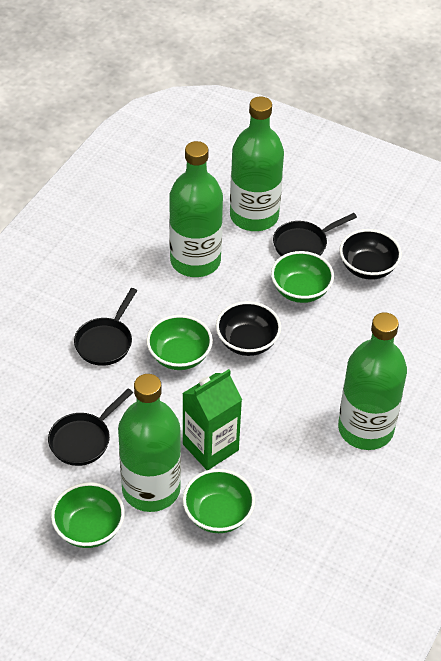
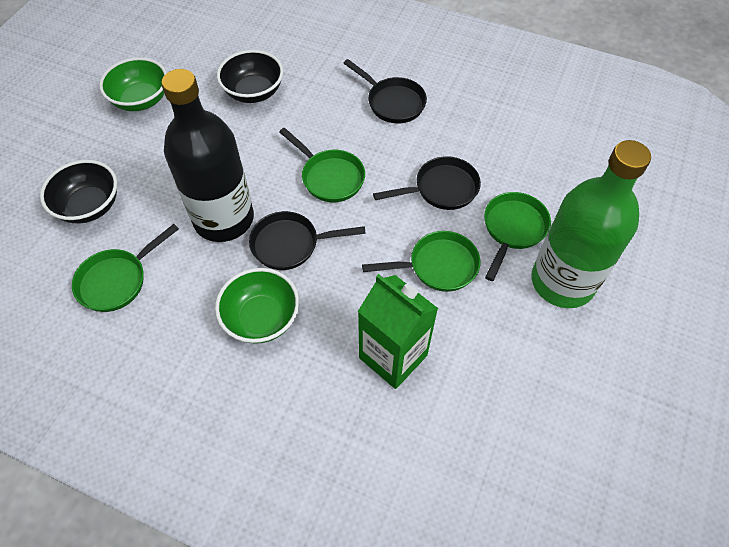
black bottle: 0 -> 1
green bottle: 4 -> 1
green bowl: 4 -> 2
green pan: 0 -> 4

